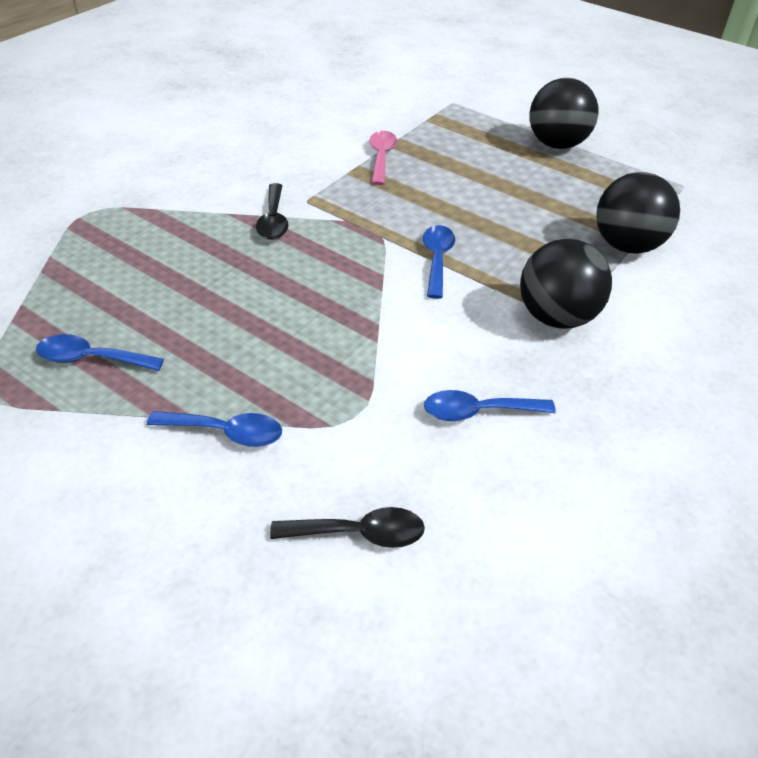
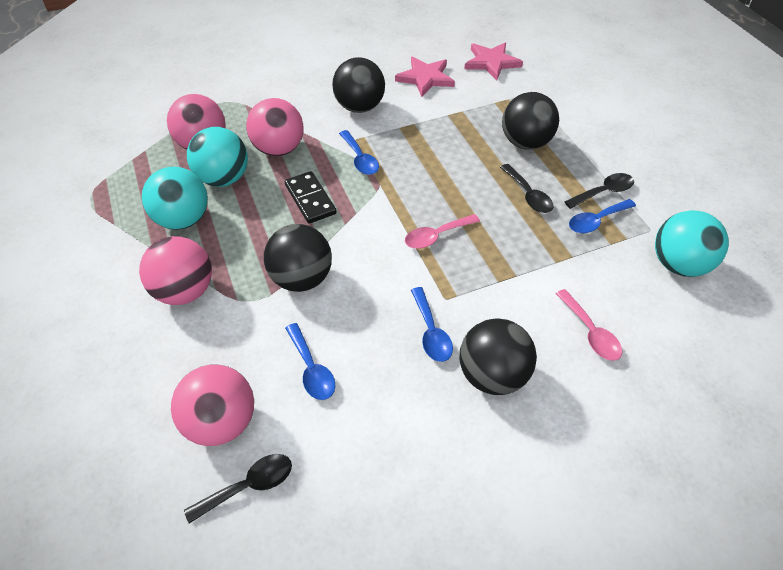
black ball: 3 -> 4
black domino: 0 -> 1
black spoon: 2 -> 3
pink ball: 0 -> 4
pink spoon: 1 -> 2
pink star: 0 -> 2
turquoise ball: 0 -> 3

